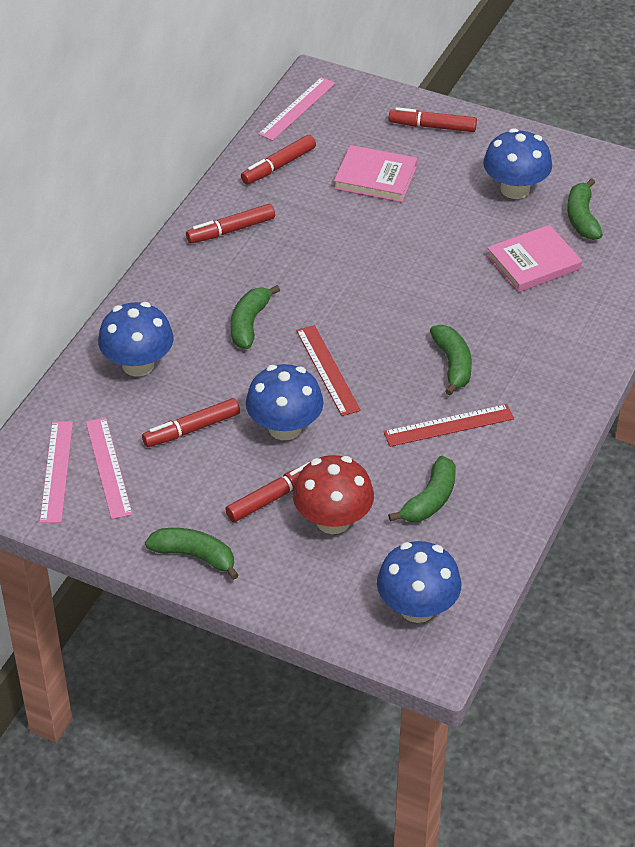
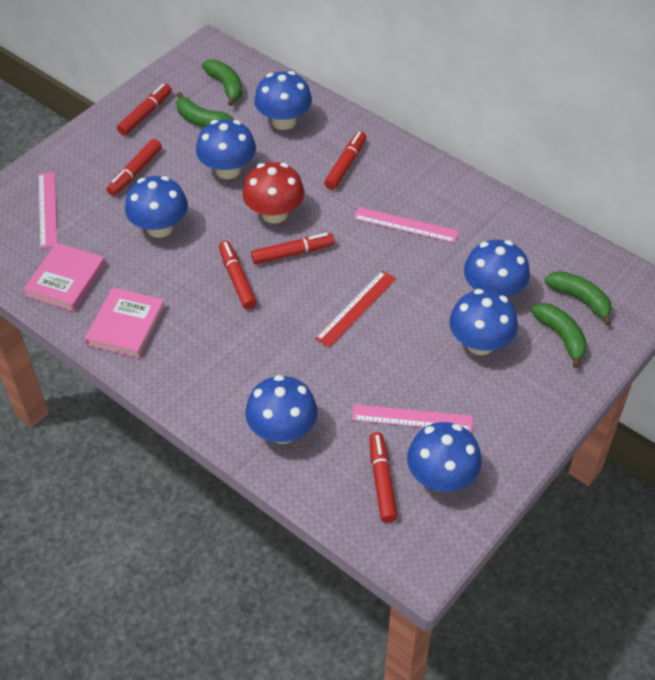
blue mushroom: 4 -> 7
green banana: 5 -> 4
red marker: 5 -> 6
red ruler: 2 -> 1

